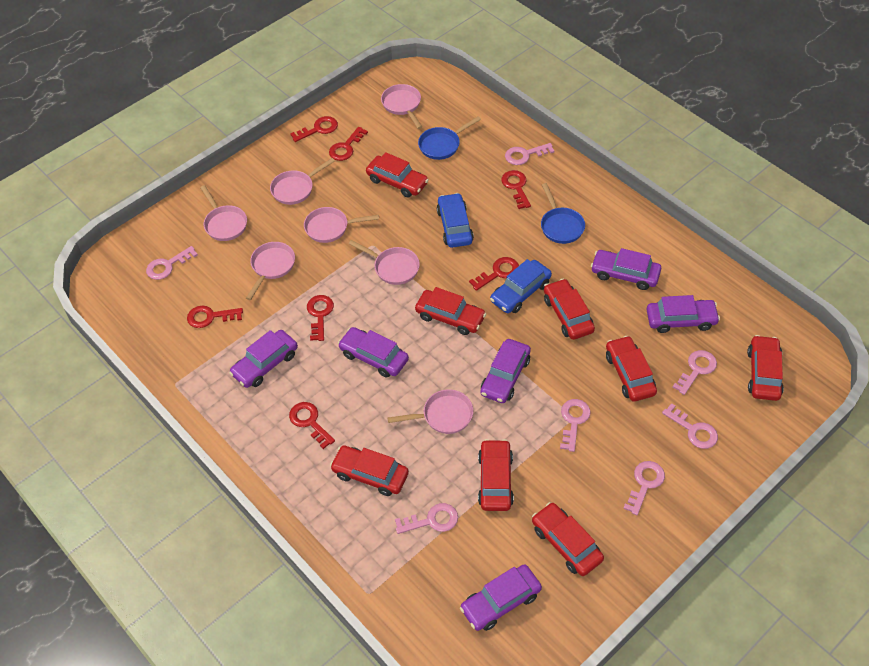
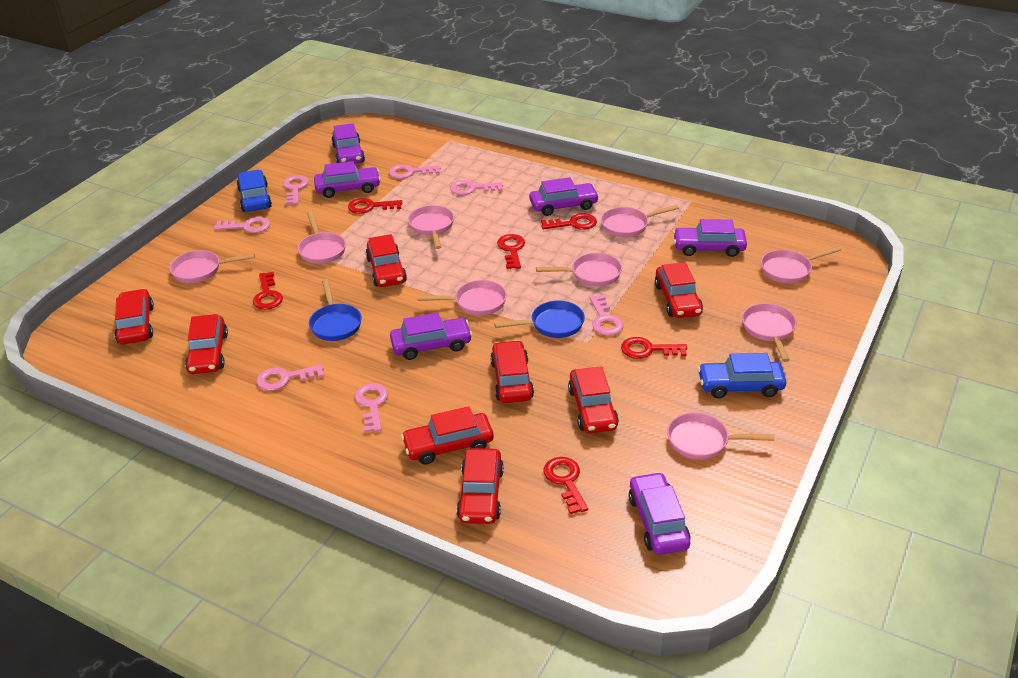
pink pan: 7 -> 9
red key: 7 -> 6

